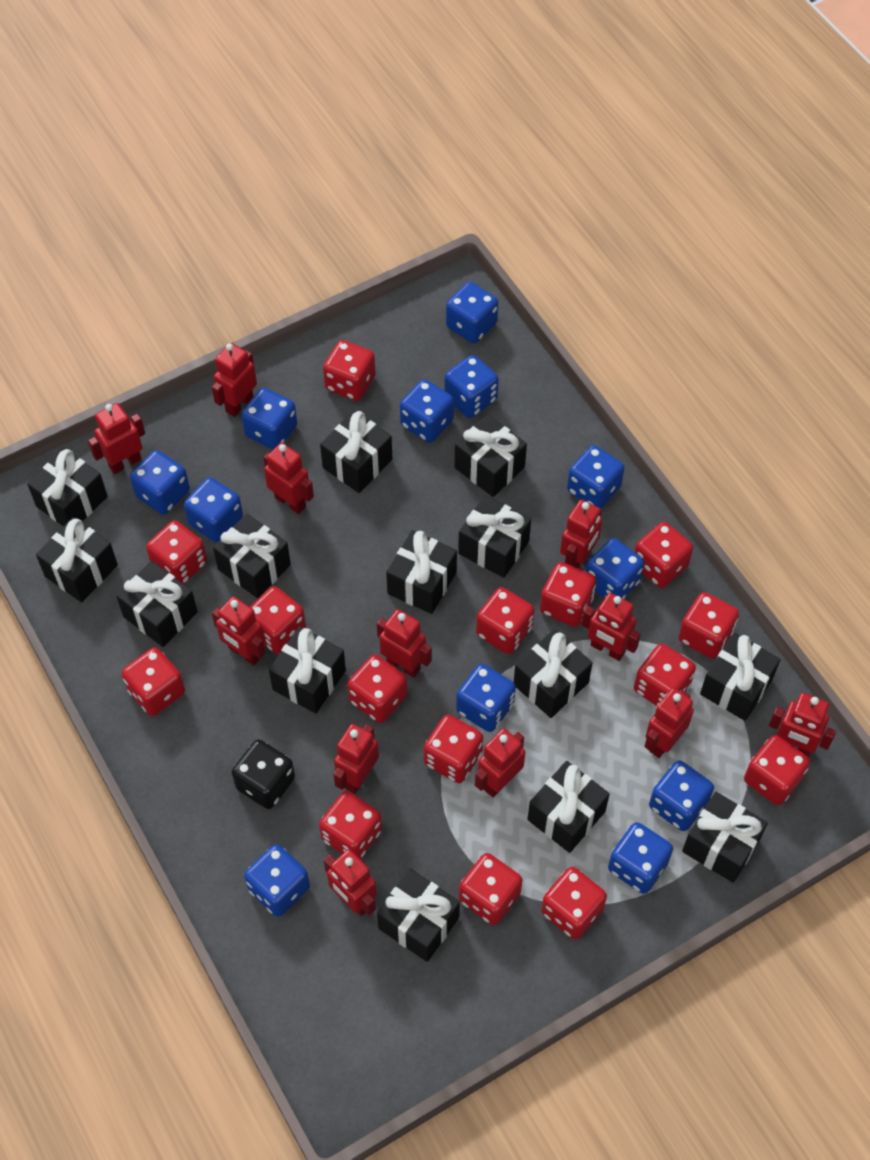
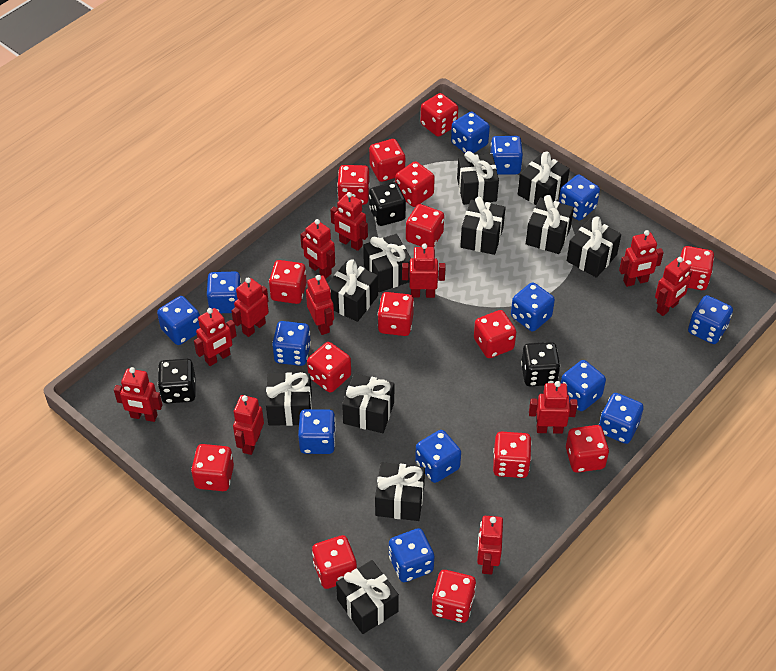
black dice: 1 -> 3
black gift: 14 -> 11
blue dice: 12 -> 13

